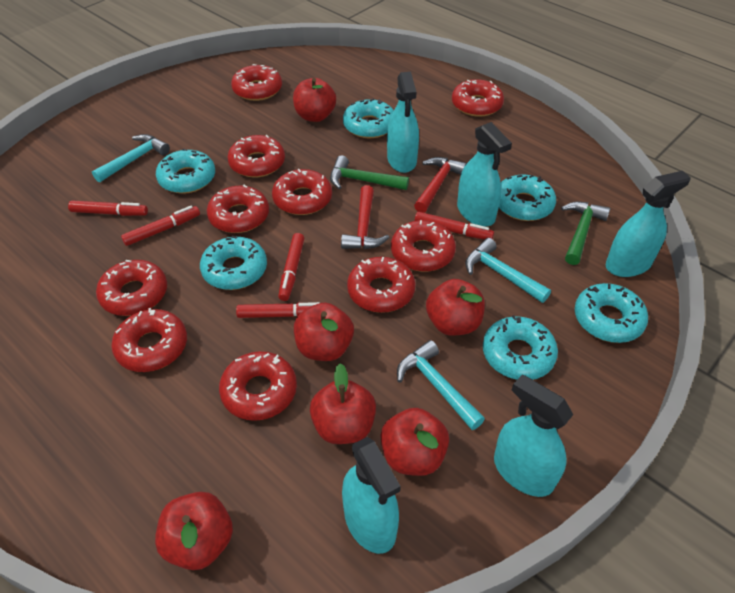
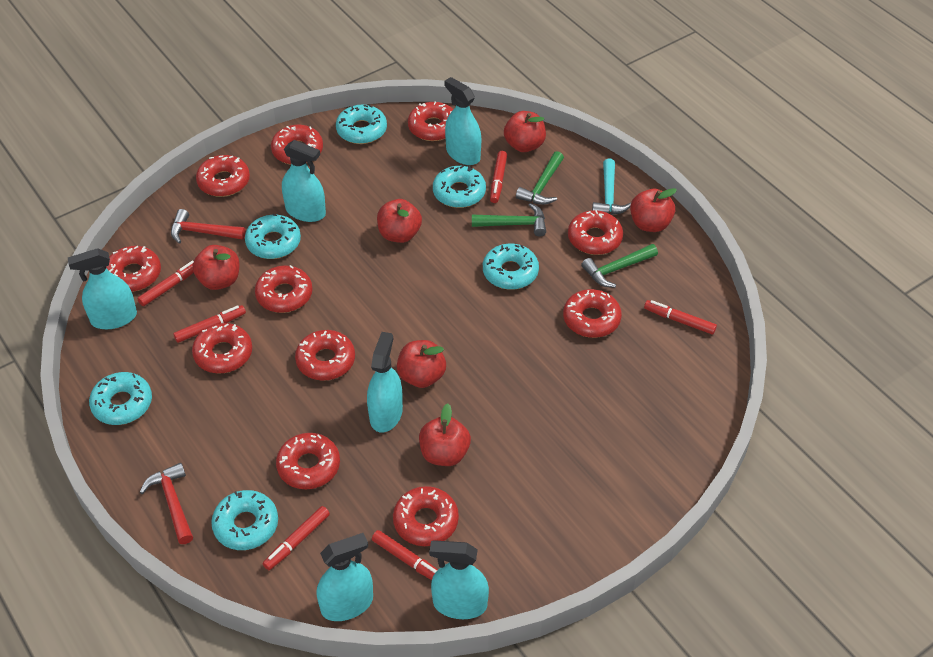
green hammer: 2 -> 3
red donut: 10 -> 11
red marker: 5 -> 6
turquoise hammer: 3 -> 1
turquoise spray bottle: 5 -> 6

